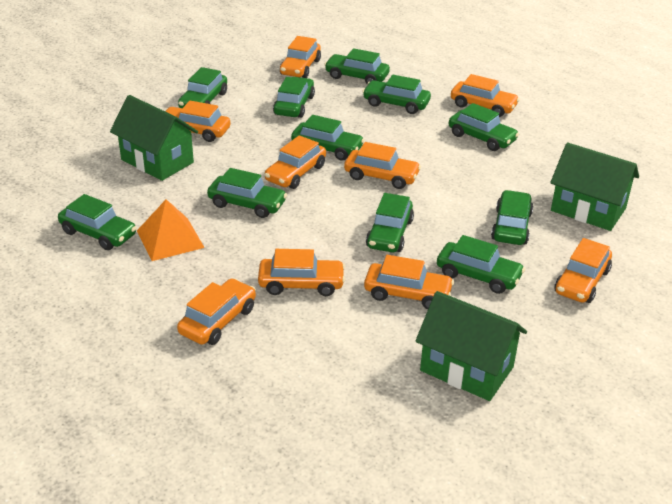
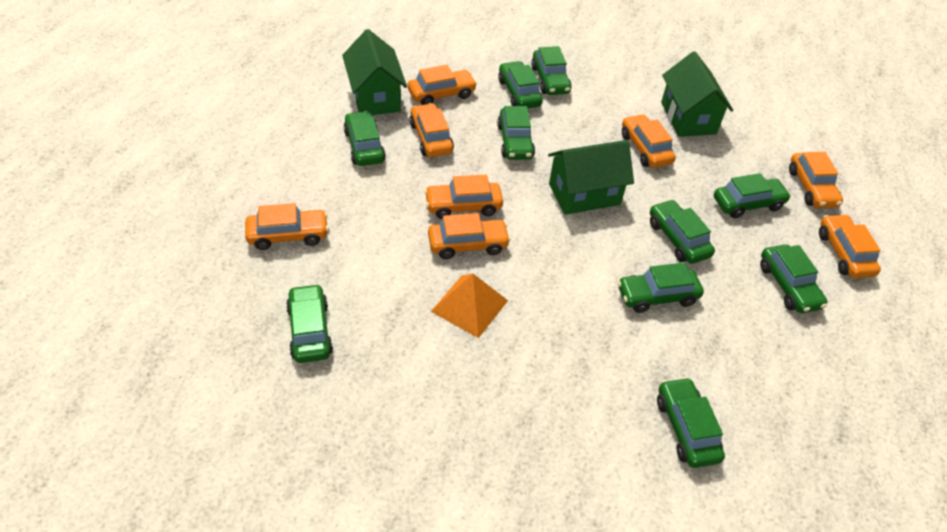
green car: 11 -> 10
orange car: 9 -> 8

